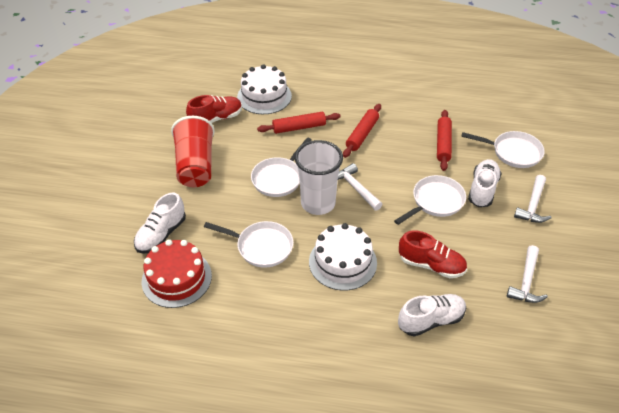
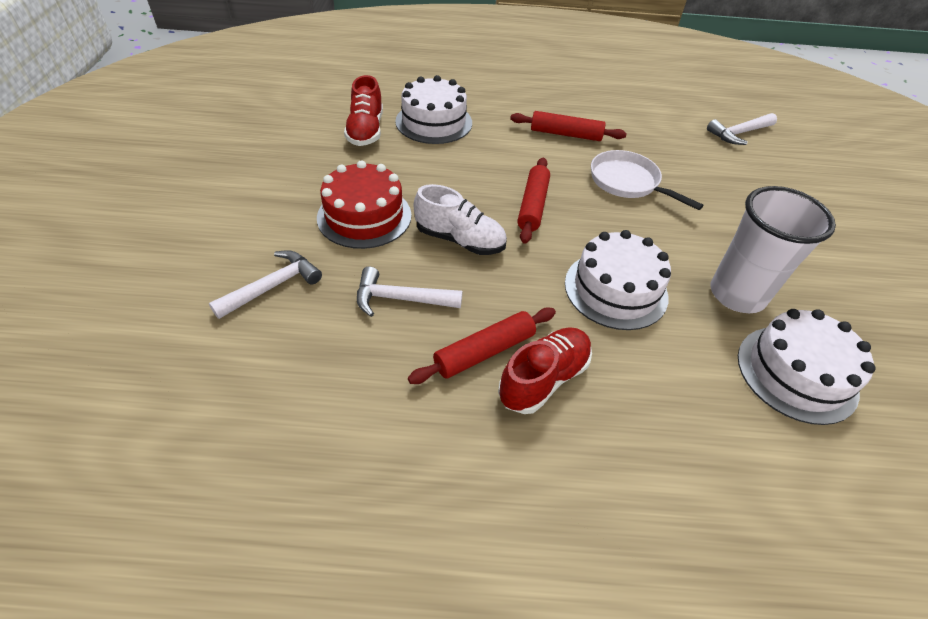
red cup: 1 -> 0
white cake: 2 -> 3
white pan: 4 -> 1
white shoe: 3 -> 1

